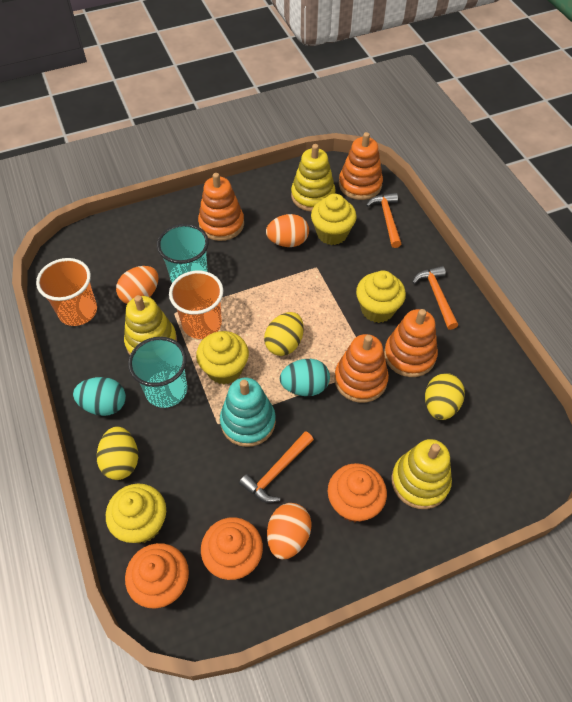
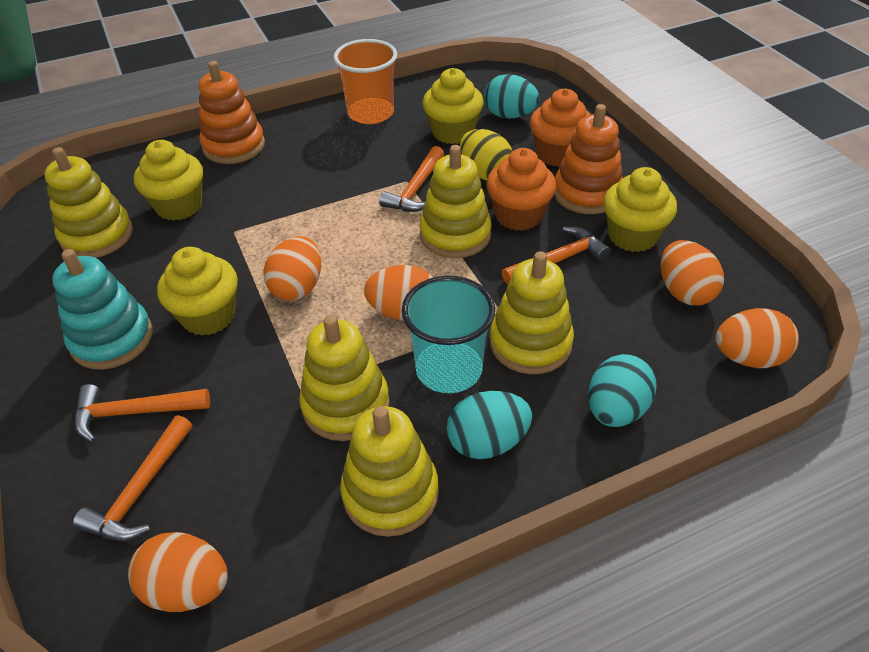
orange cup: 2 -> 1
orange cupcake: 3 -> 2
orange egg: 3 -> 5
orange hammer: 3 -> 4
orange stacking toy: 4 -> 2
turquoise cup: 2 -> 1
turquoise egg: 2 -> 3
yellow egg: 3 -> 1
yellow stacking toy: 3 -> 5

